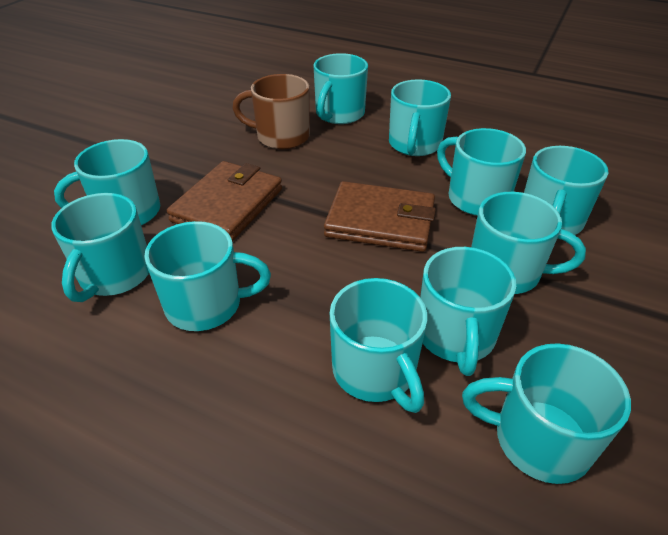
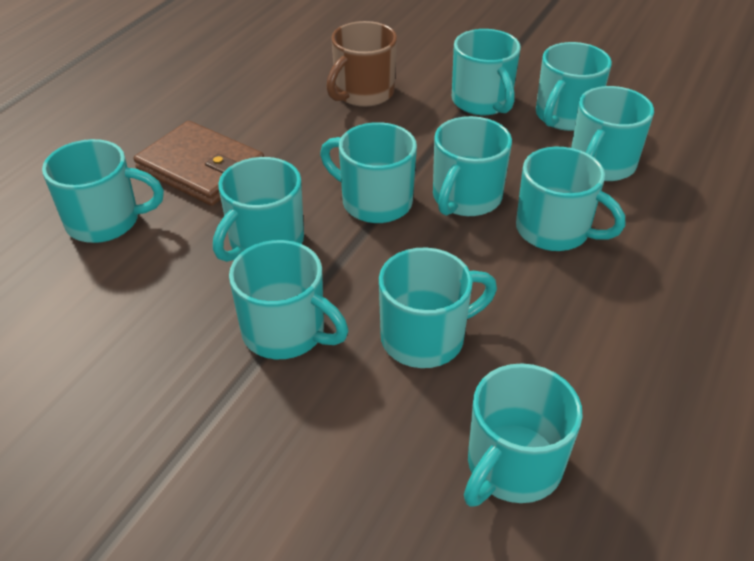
brown wallet: 2 -> 1

